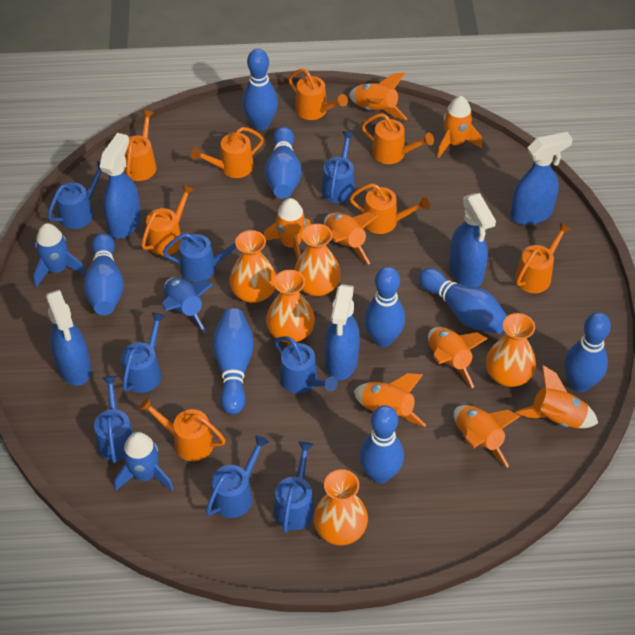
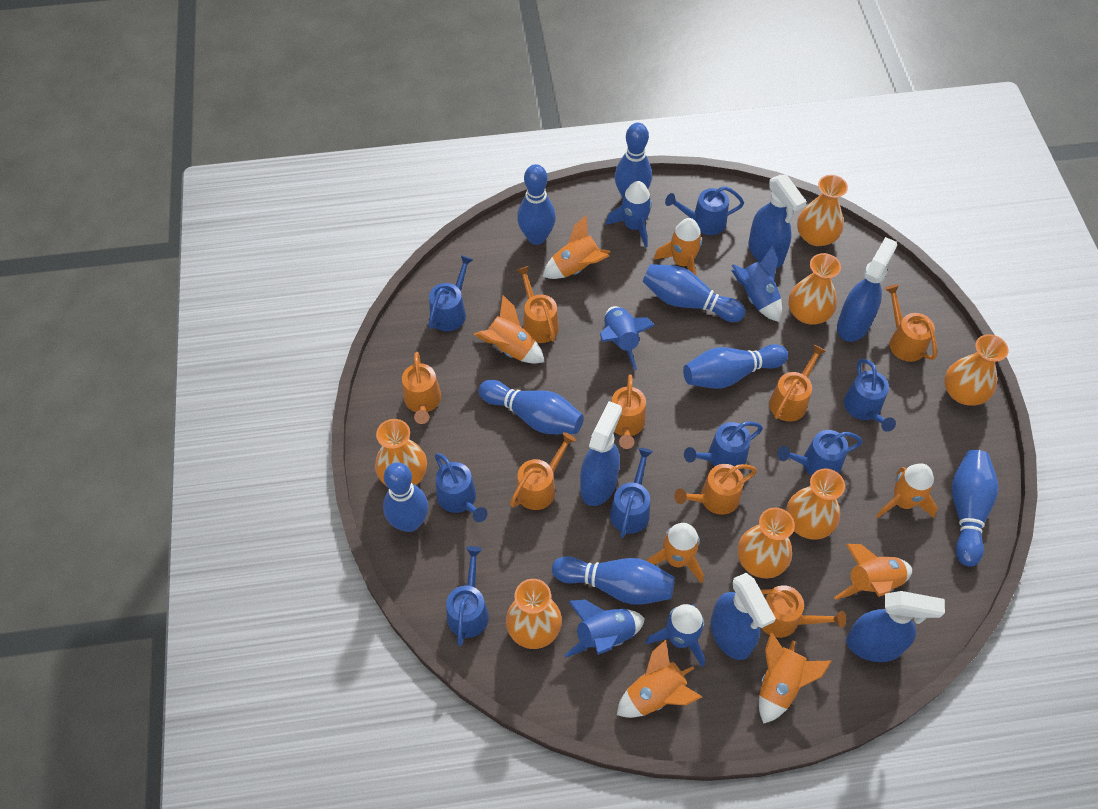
blue rocket: 3 -> 5
orange vase: 5 -> 7

